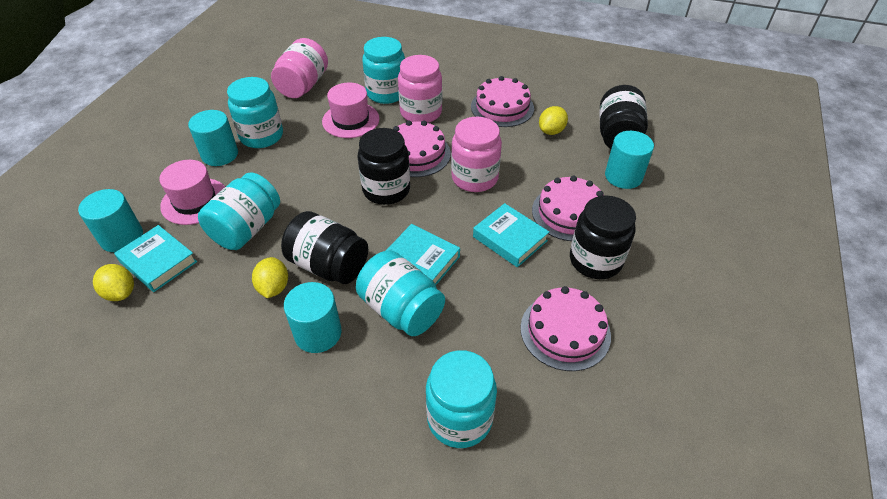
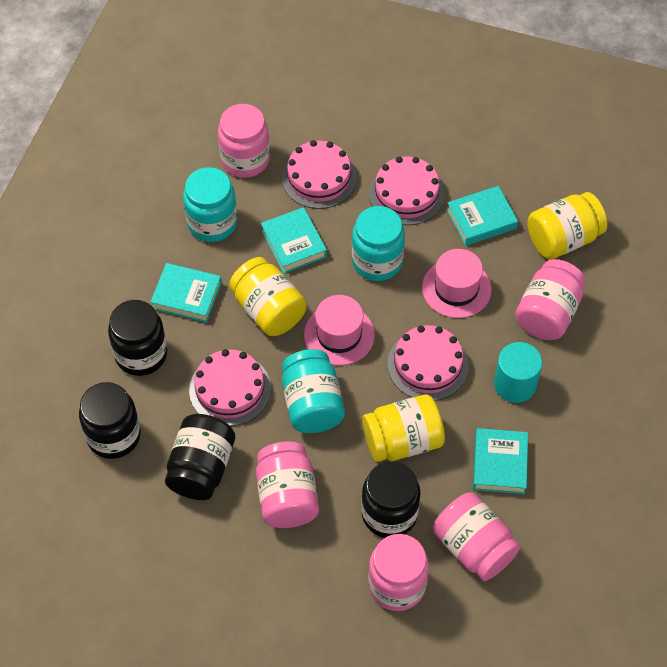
pink jar: 3 -> 5
turquoise book: 3 -> 4
turquoise cylinder: 4 -> 1
turquoise jar: 5 -> 3
yellow jar: 0 -> 3
yellow lemon: 3 -> 0

